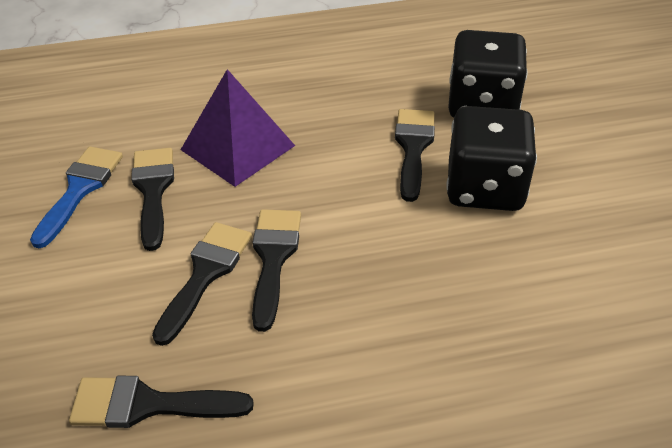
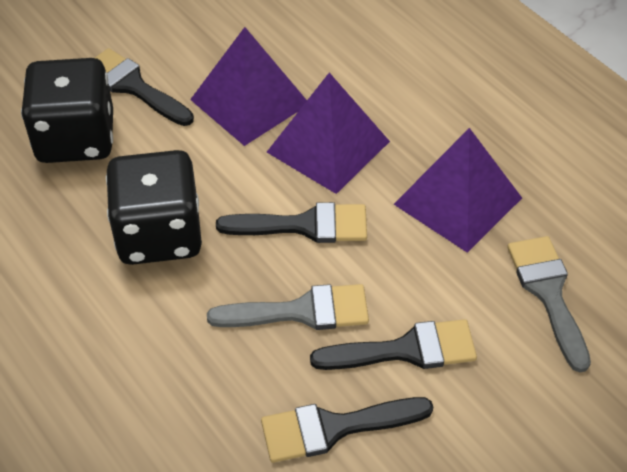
black brush: 5 -> 4
blue brush: 1 -> 0
grey brush: 0 -> 2
purple pyramid: 1 -> 3

